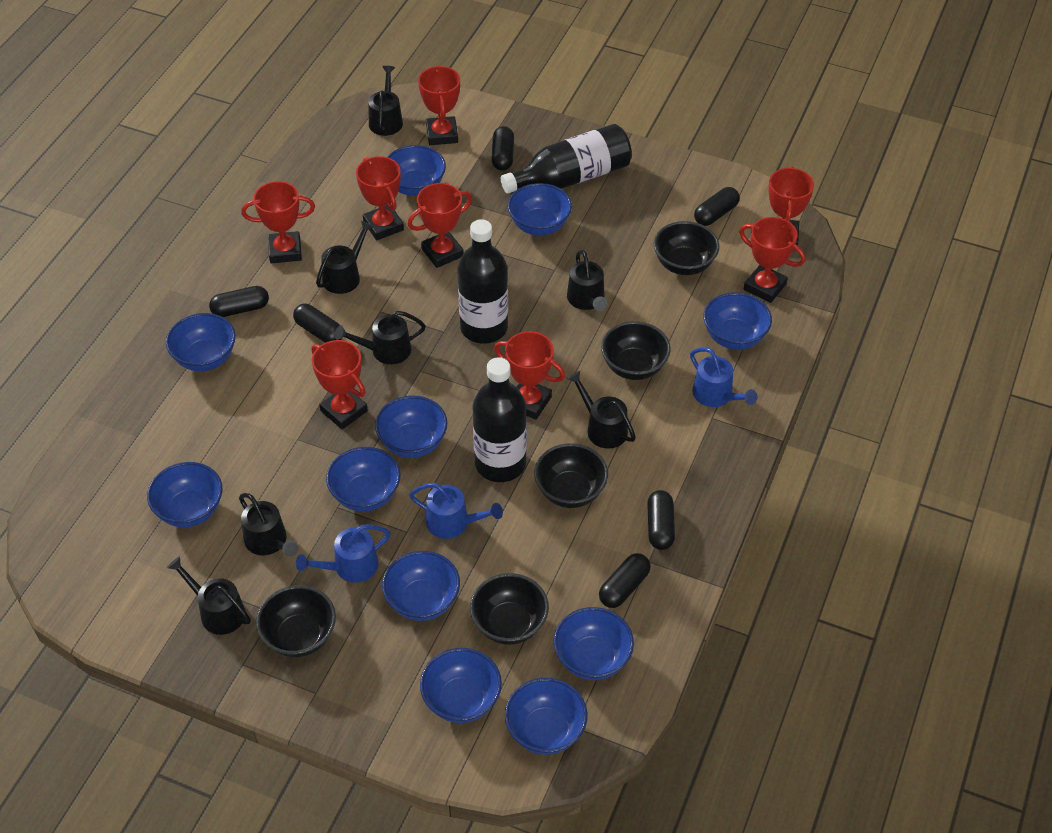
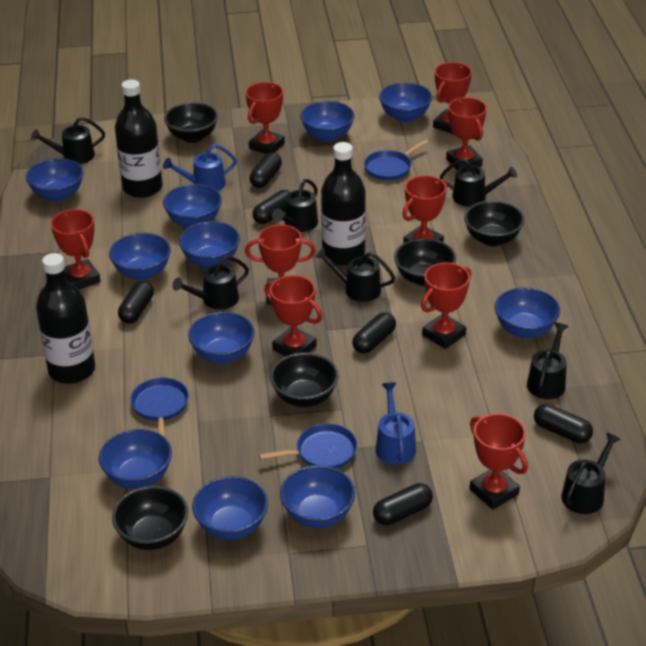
blue pan: 0 -> 3
blue watering can: 3 -> 2
red trophy: 8 -> 9

